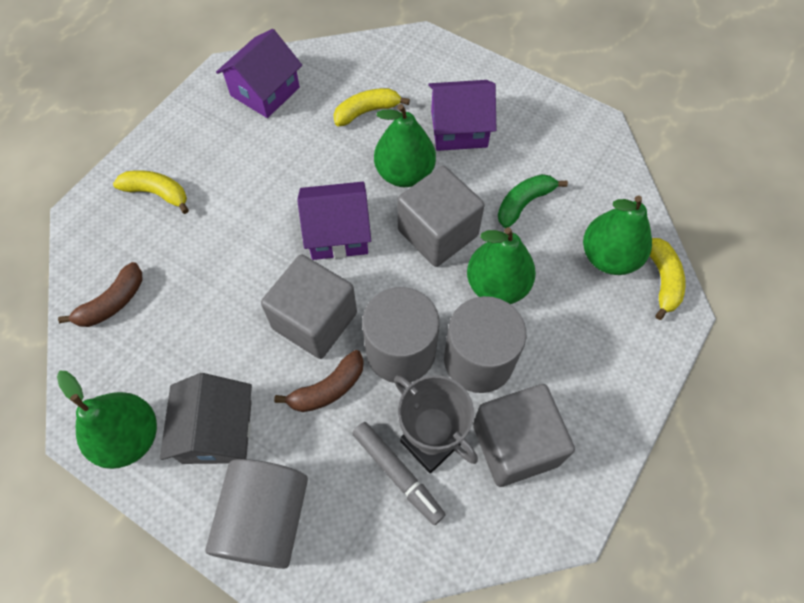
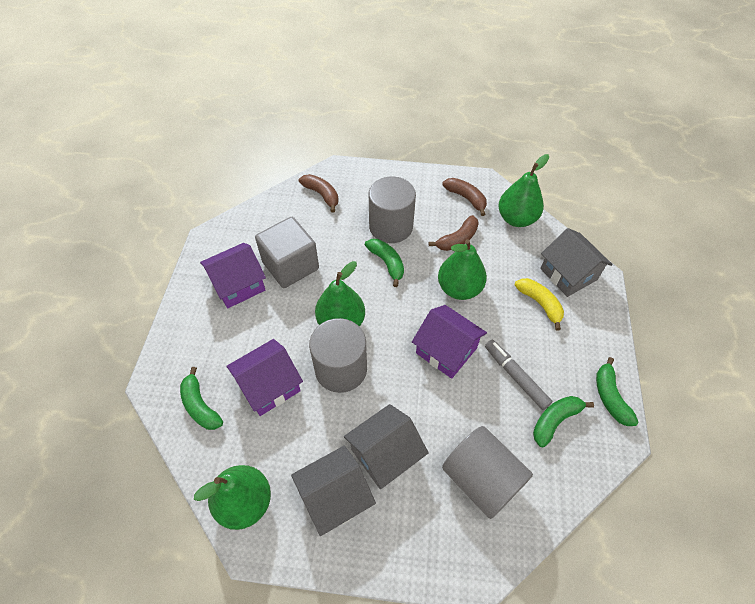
brown banana: 2 -> 3
green banana: 1 -> 4
grey cube: 3 -> 1
grey house: 1 -> 3
grey trophy: 1 -> 0
yellow banana: 3 -> 1

